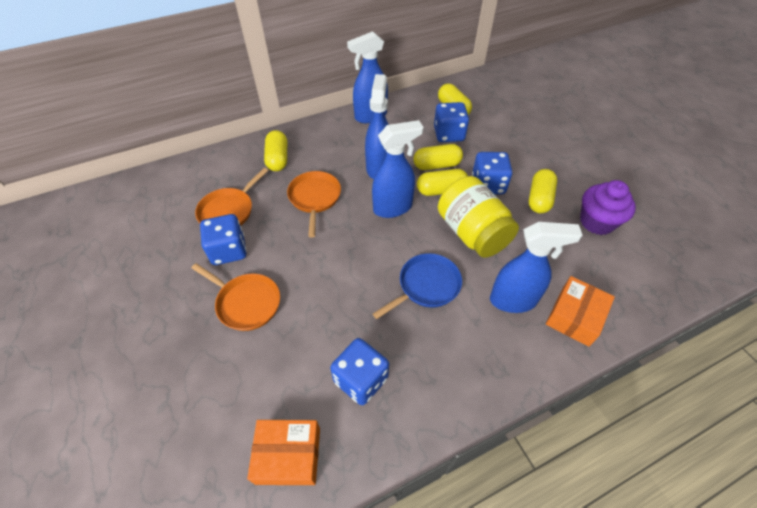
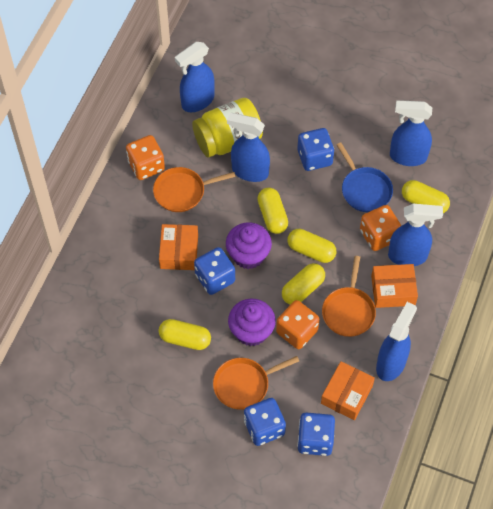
blue spray bottle: 4 -> 5
orange box: 2 -> 3
orange dice: 0 -> 3
purple cupcake: 1 -> 2

